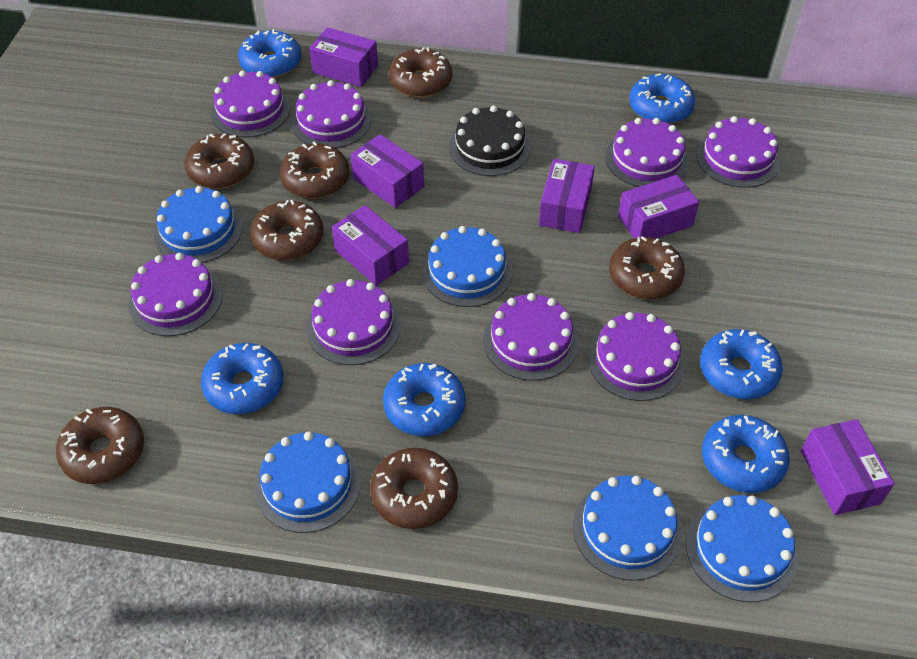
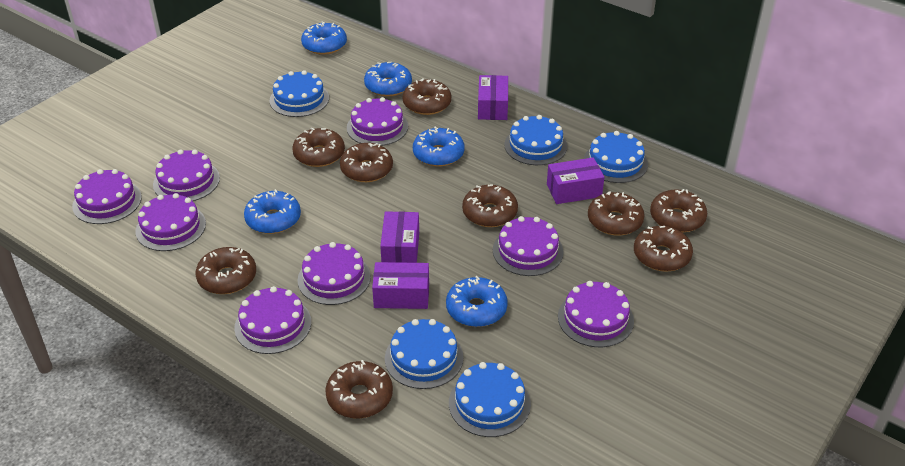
black cake: 1 -> 0
blue donut: 6 -> 5
brown donut: 7 -> 9
purple box: 6 -> 4

